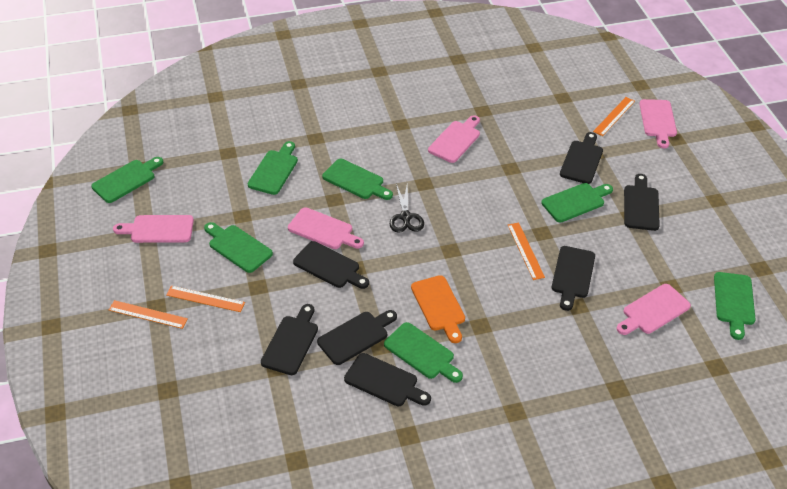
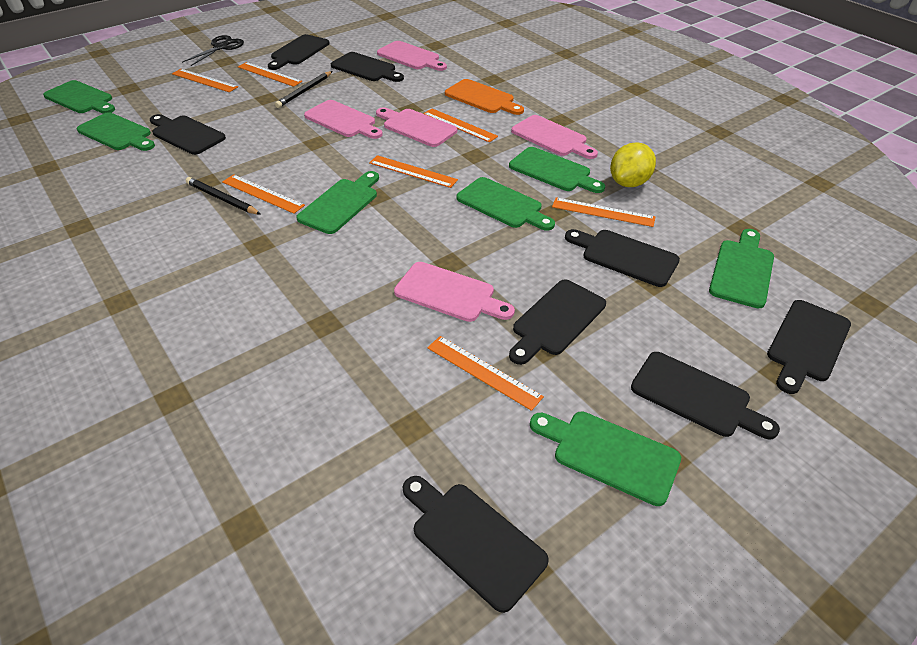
black cutting board: 7 -> 8
black pencil: 0 -> 2
orange ruler: 4 -> 7
yellow lemon: 0 -> 1

